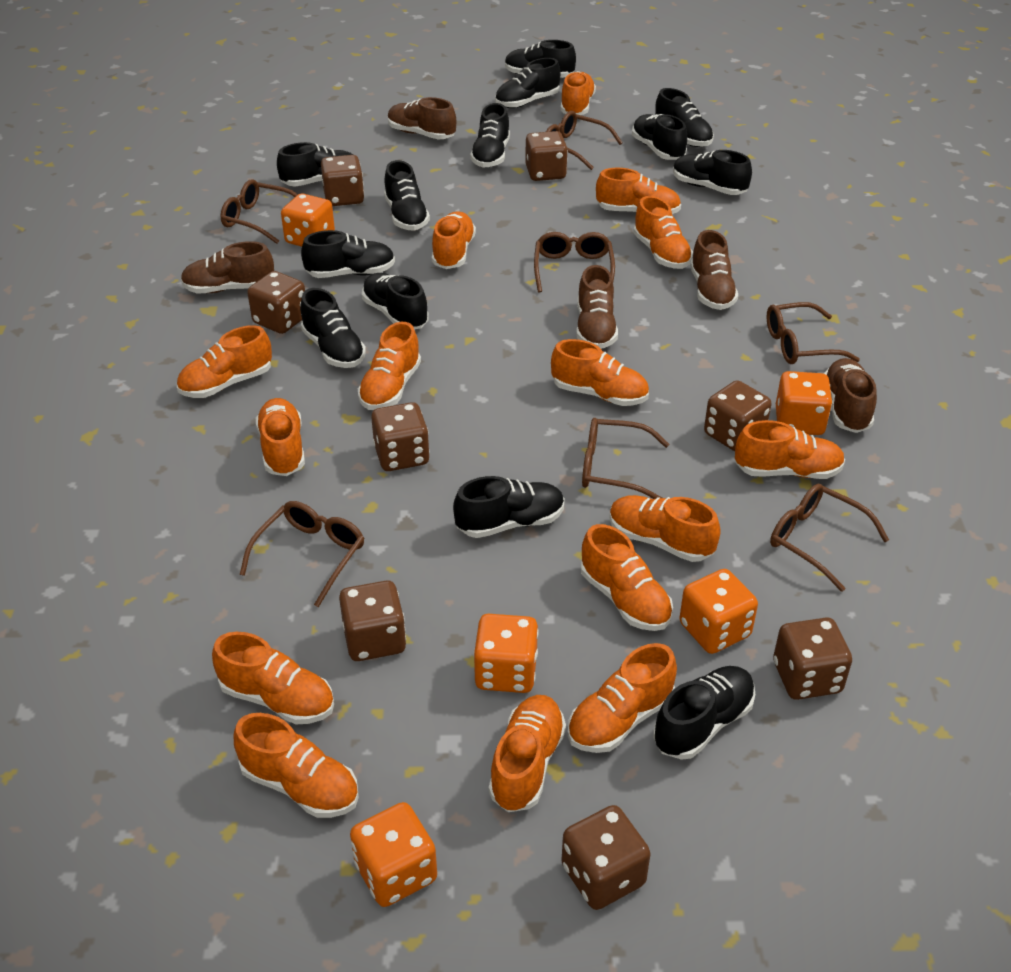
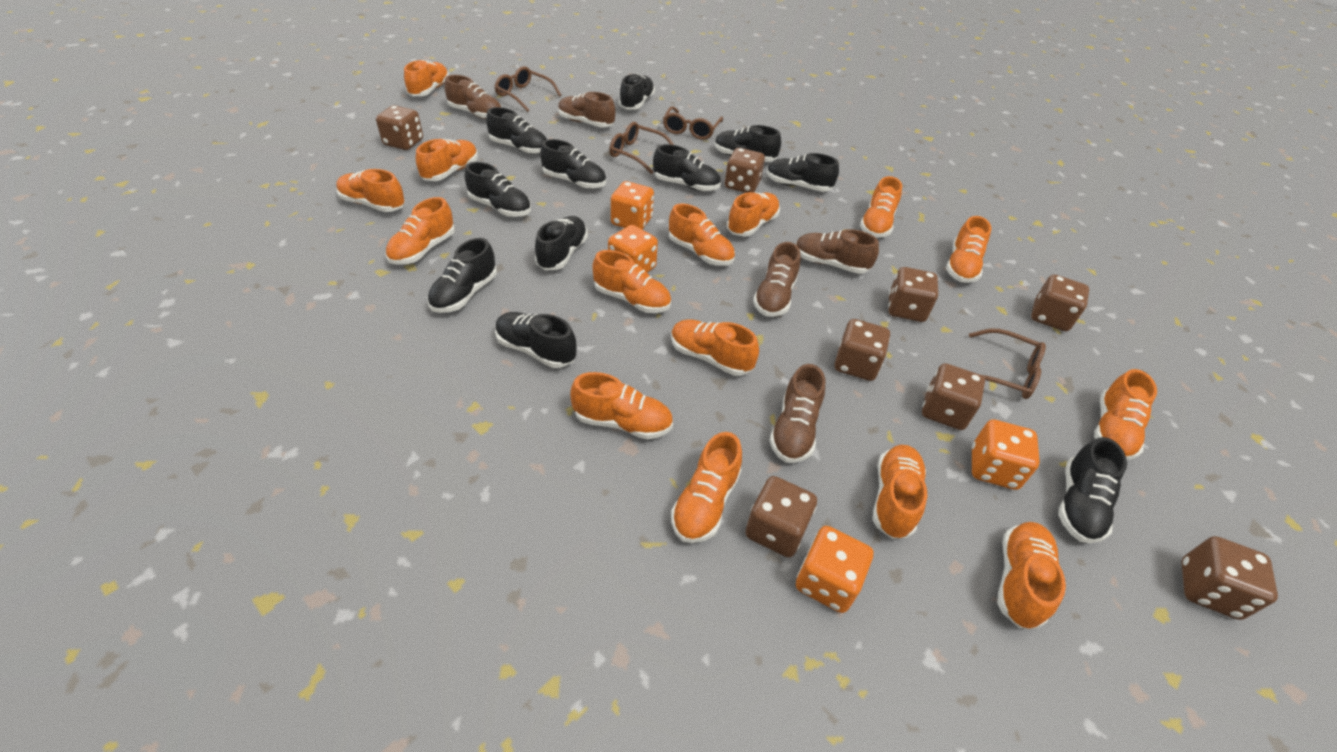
black shoe: 13 -> 11
brown glasses: 7 -> 4
orange dice: 5 -> 4

